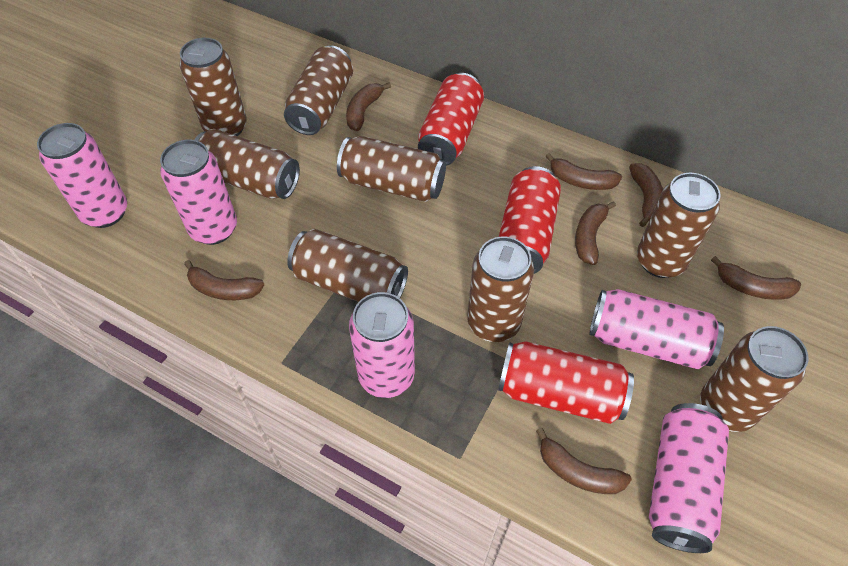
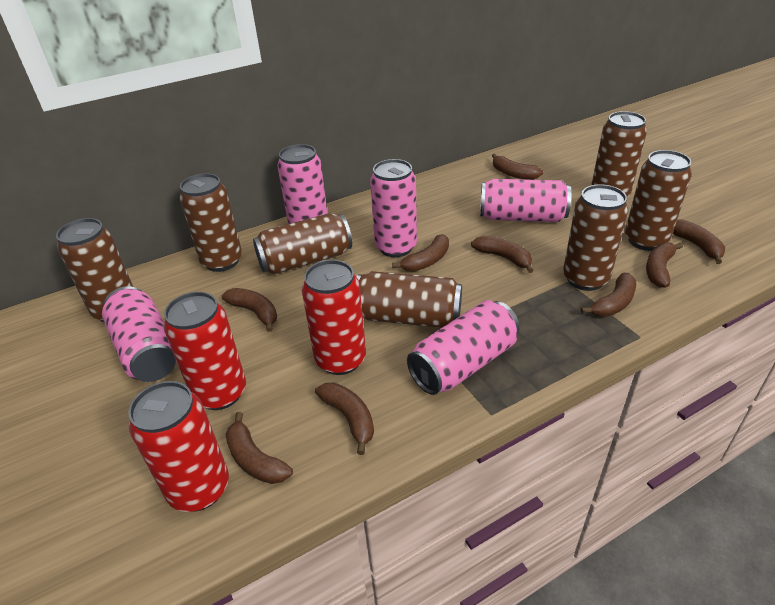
brown banana: 7 -> 9
brown can: 8 -> 7

